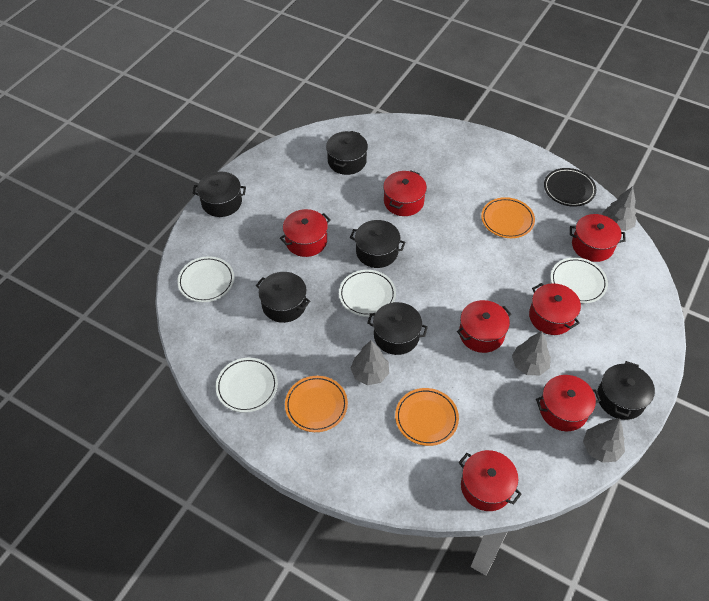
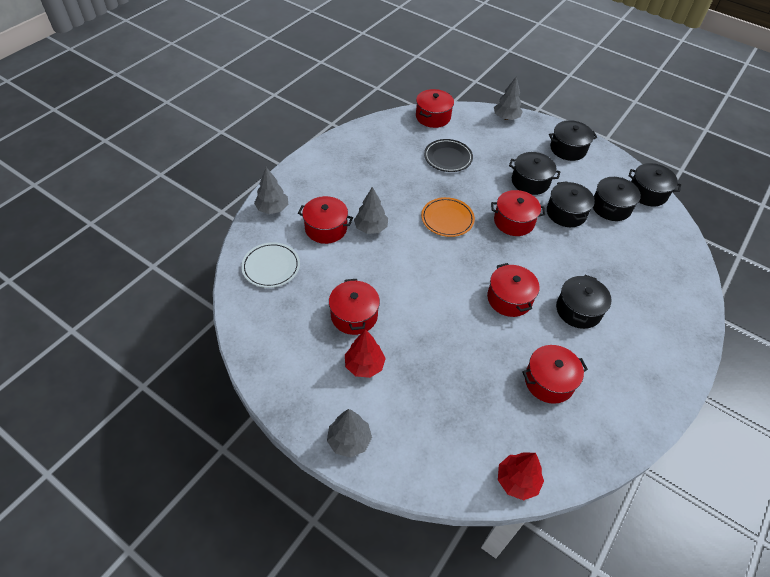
orange plate: 3 -> 1
red pot: 7 -> 6
red tree: 0 -> 2
white plate: 4 -> 1

